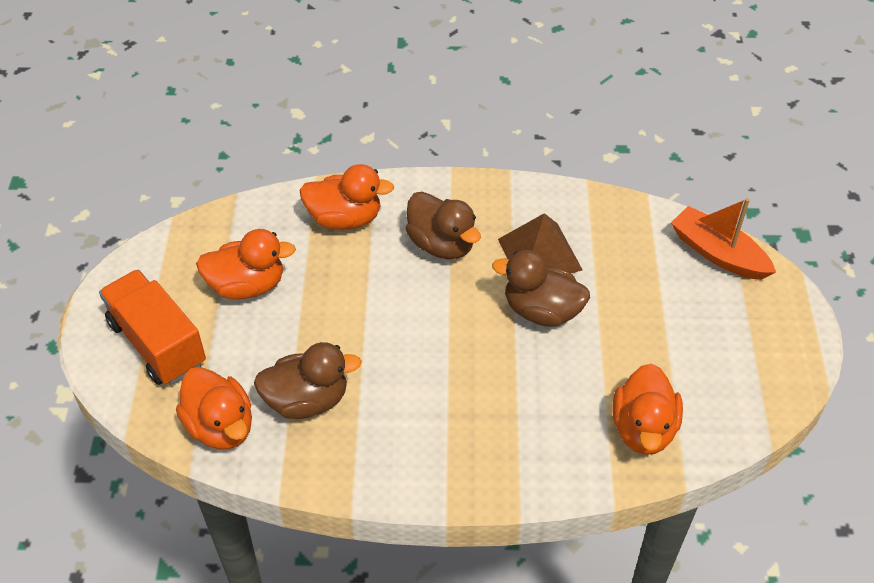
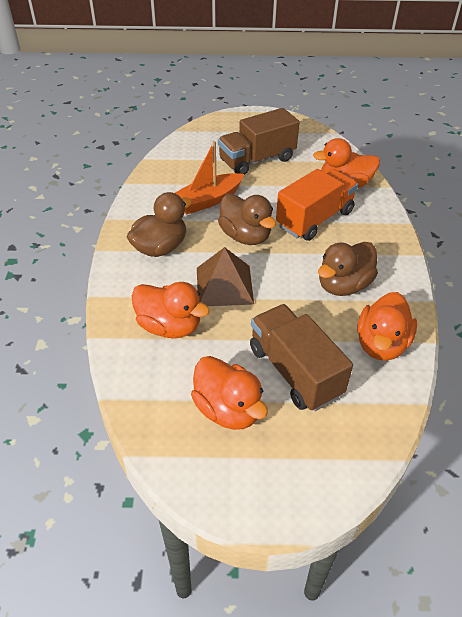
brown truck: 0 -> 2

